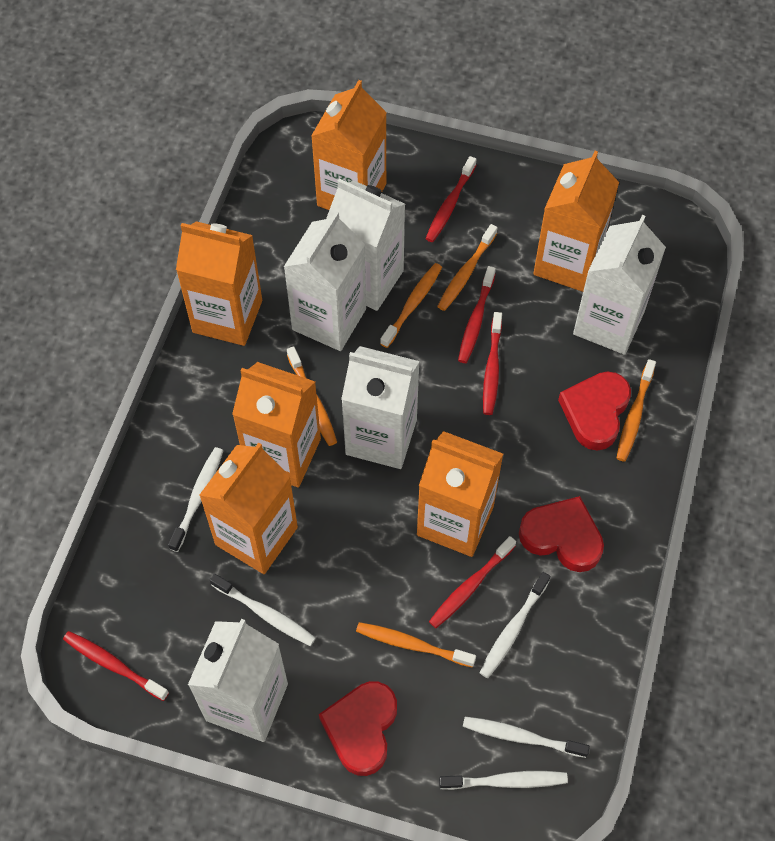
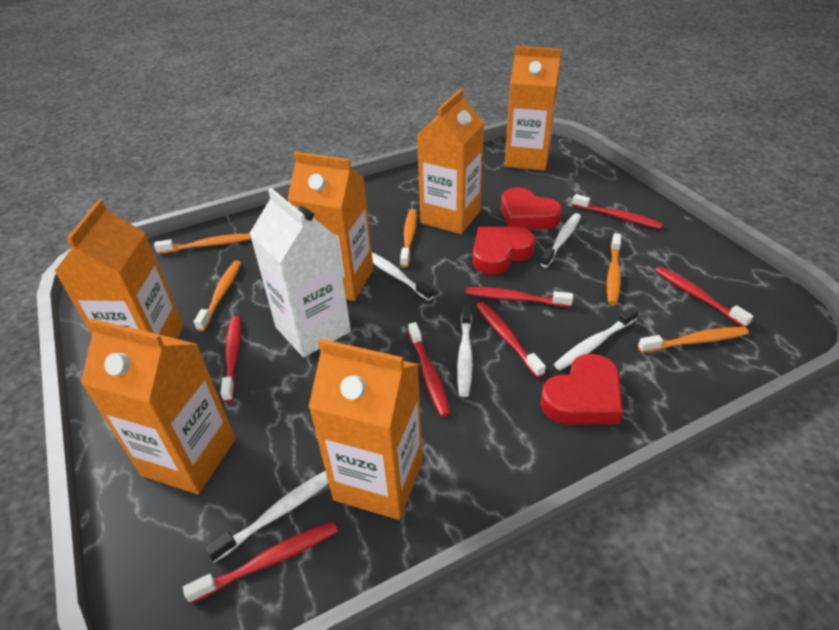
red toothbrush: 5 -> 7
white carton: 5 -> 1

